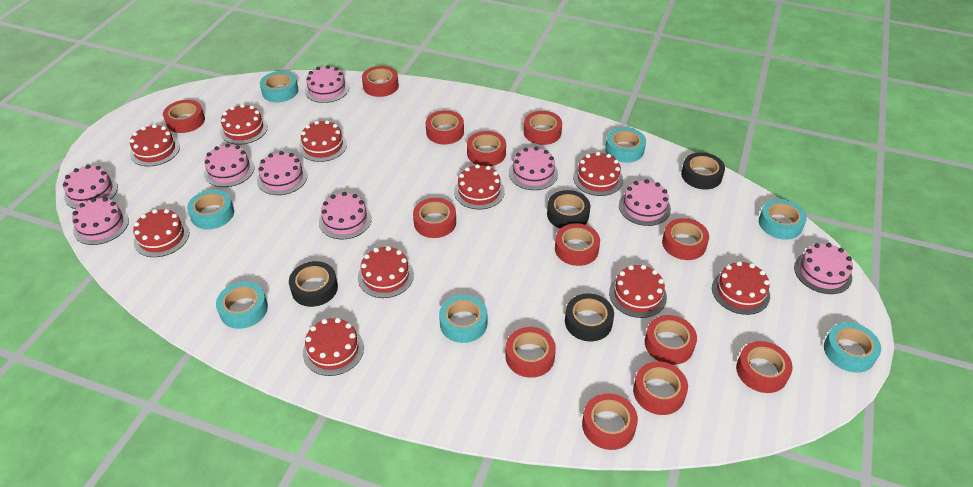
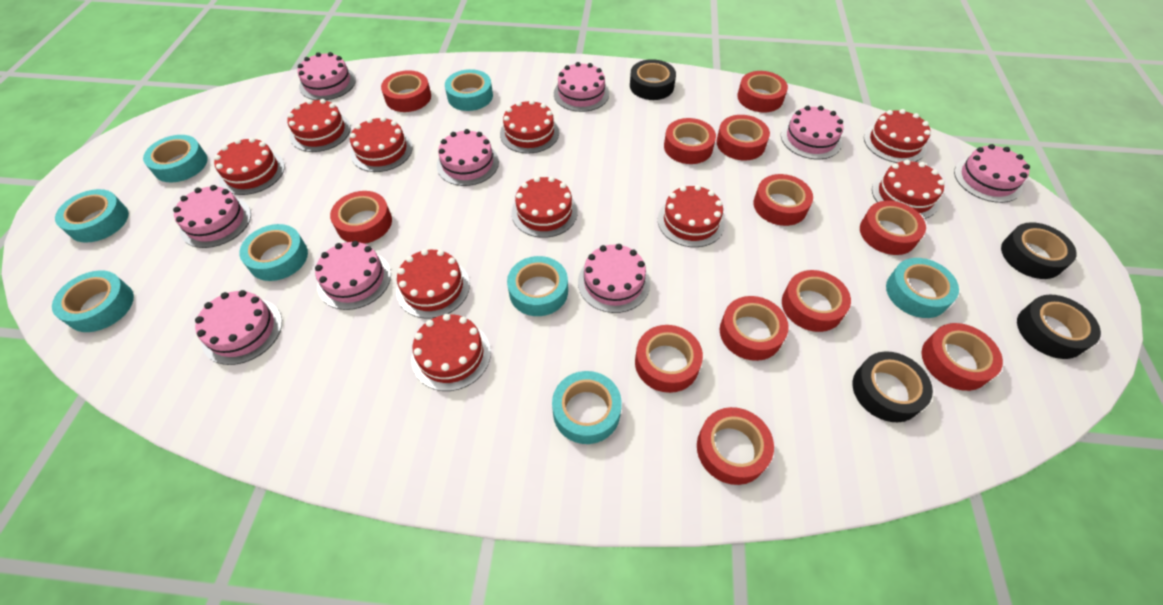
red tape: 13 -> 12
turquoise tape: 7 -> 8

